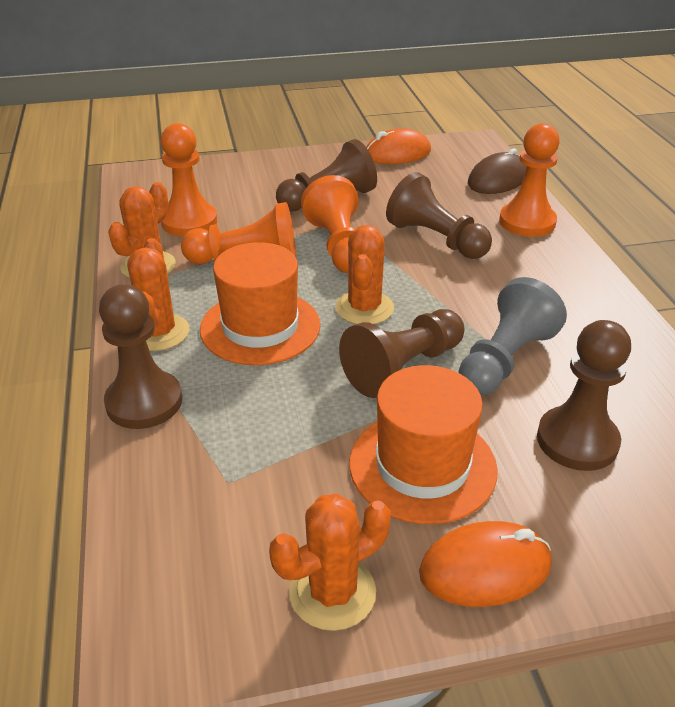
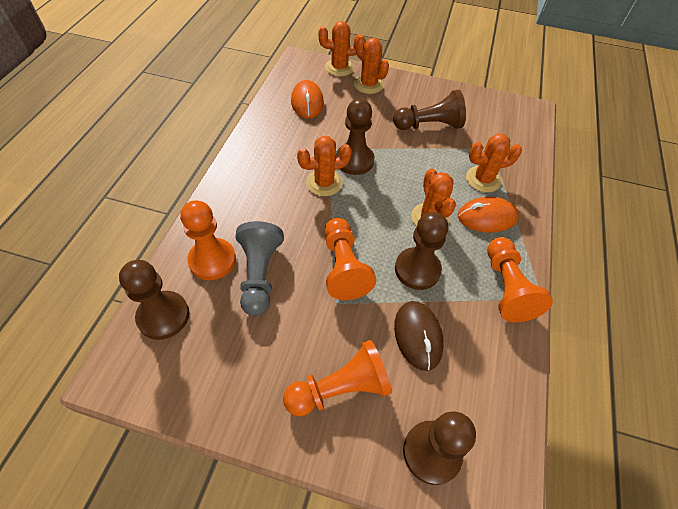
orange cactus: 4 -> 5
orange hat: 2 -> 0

